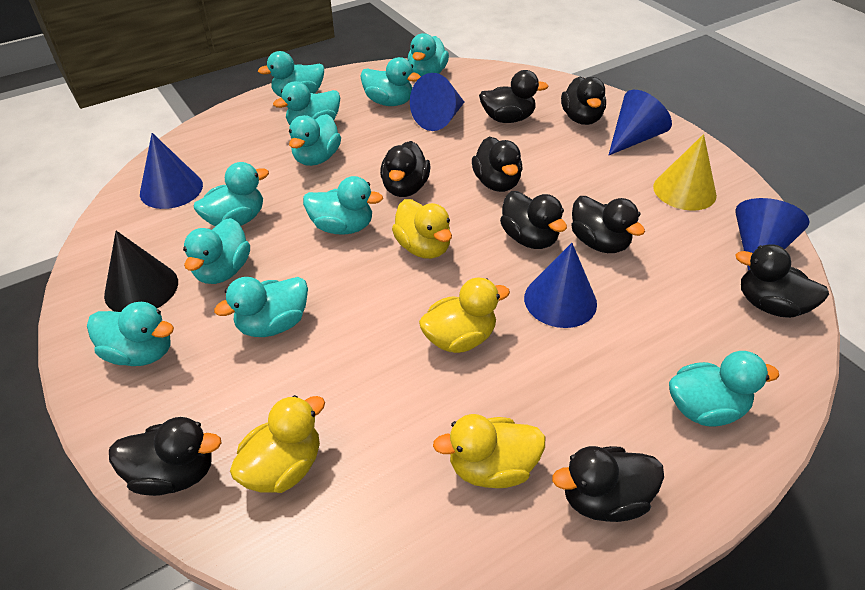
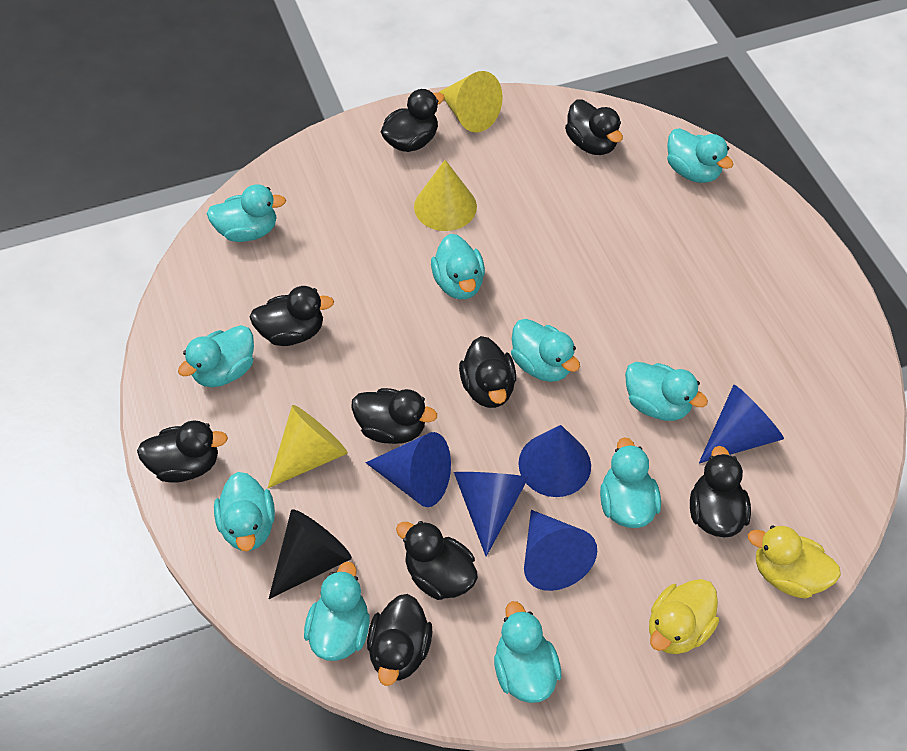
turquoise duck: 11 -> 10
yellow cone: 1 -> 3
yellow duck: 4 -> 2

